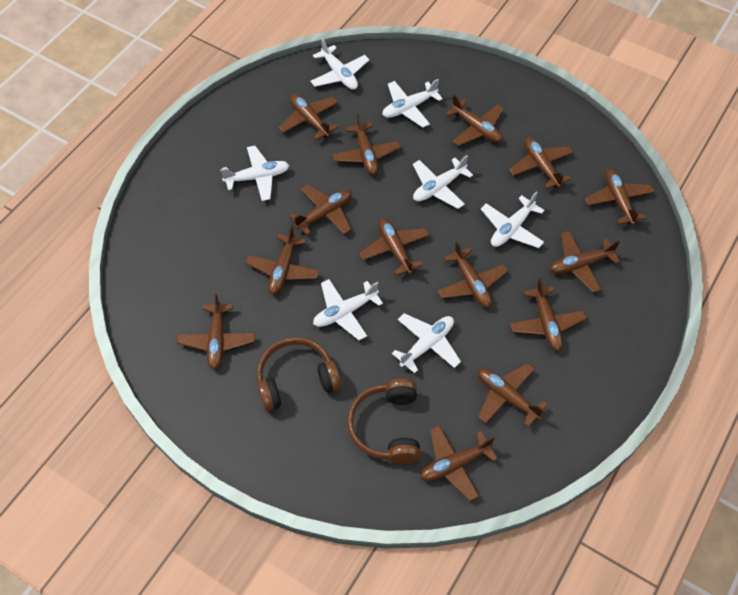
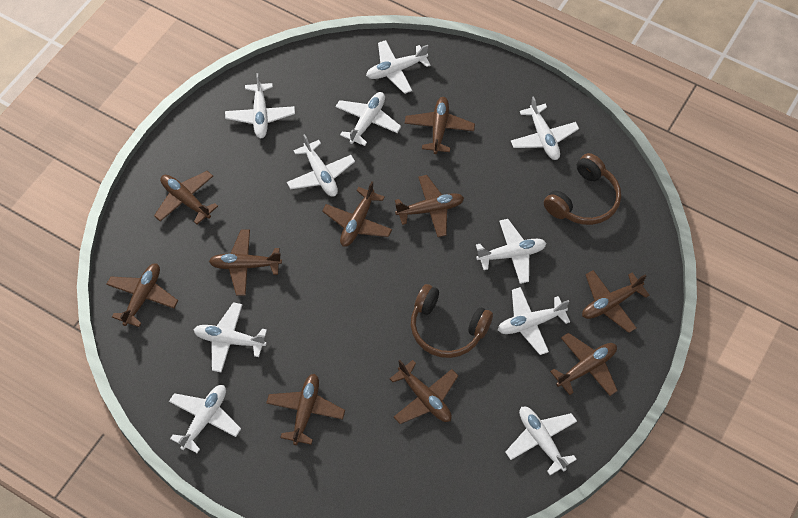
brown plane: 14 -> 10
white plane: 7 -> 10

